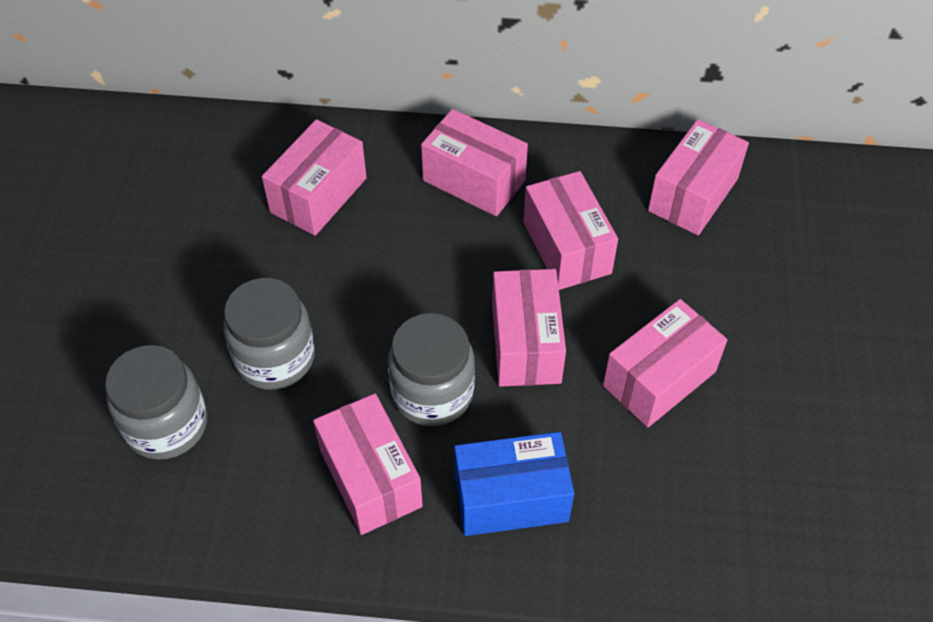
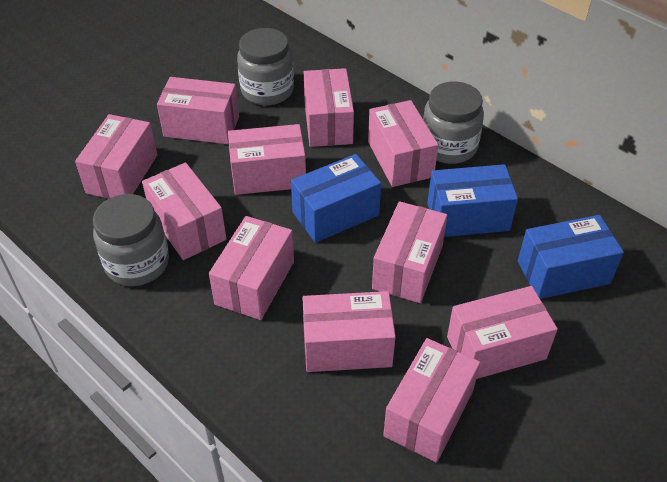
blue box: 1 -> 3
pink box: 7 -> 11

